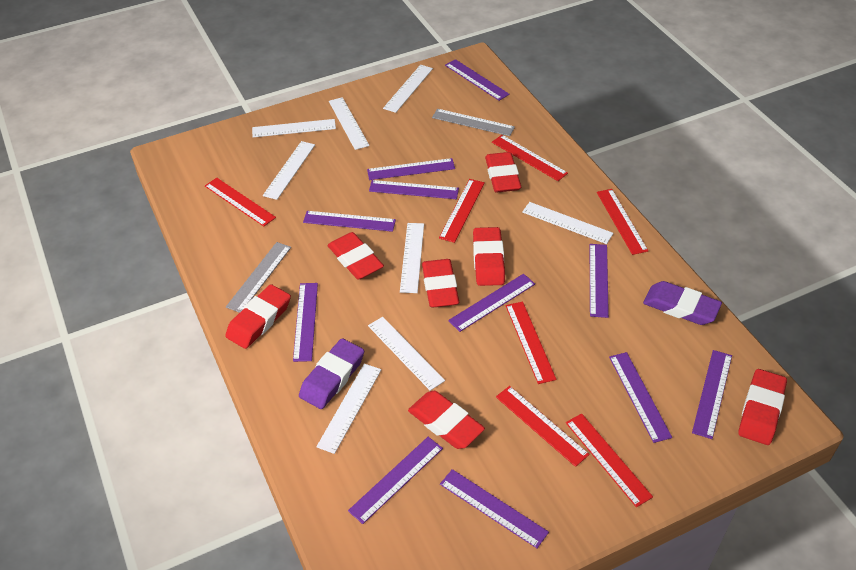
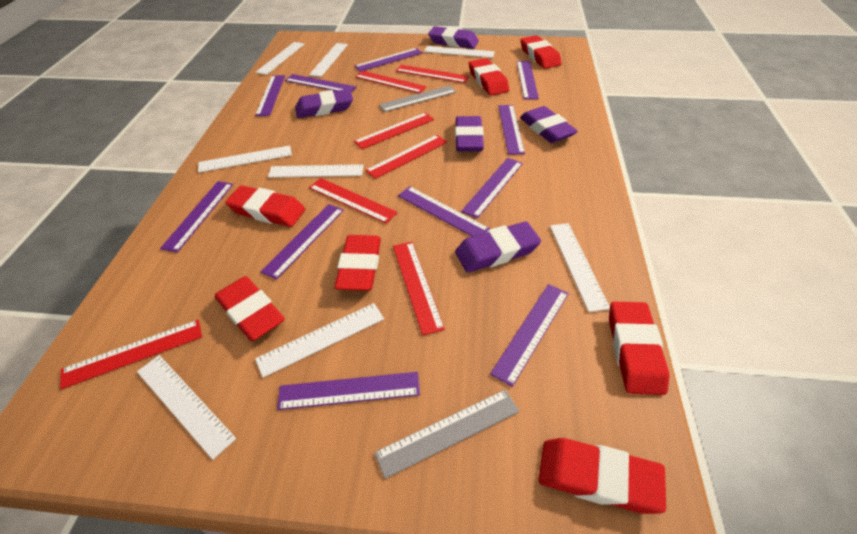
purple eraser: 2 -> 5

